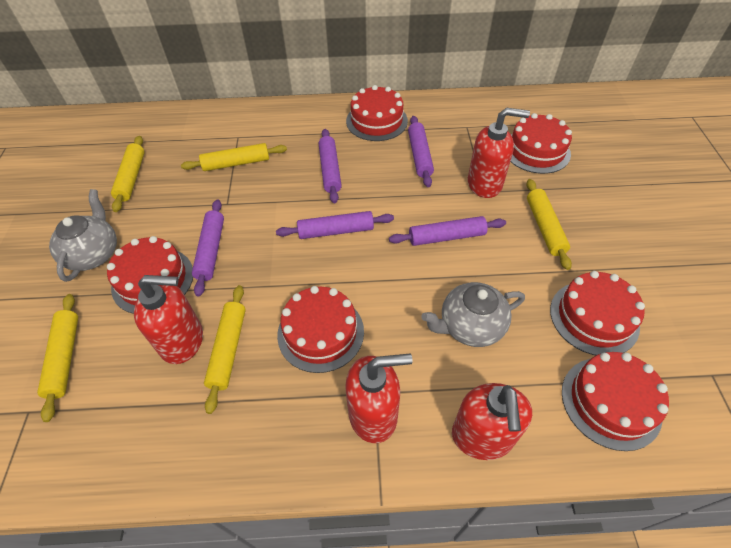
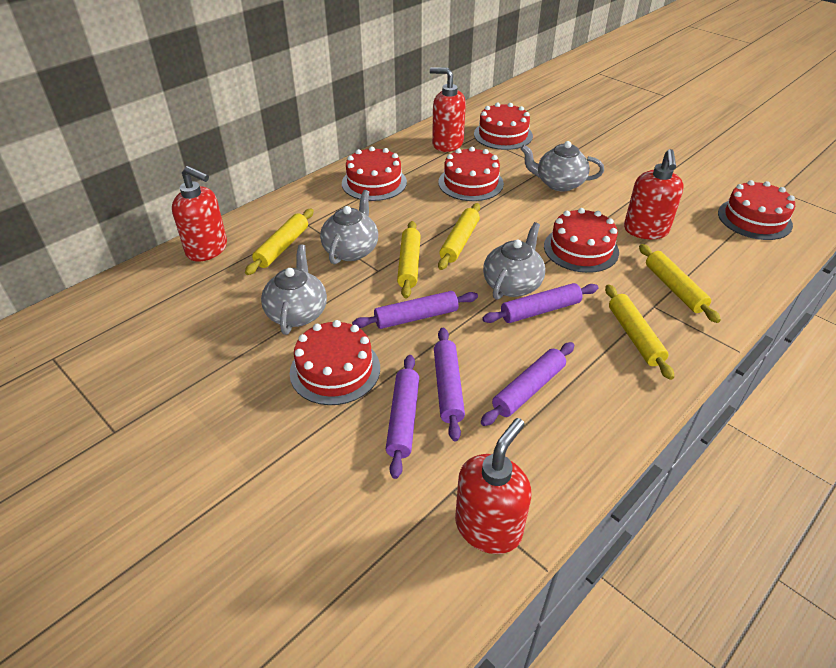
grey teapot: 2 -> 4

